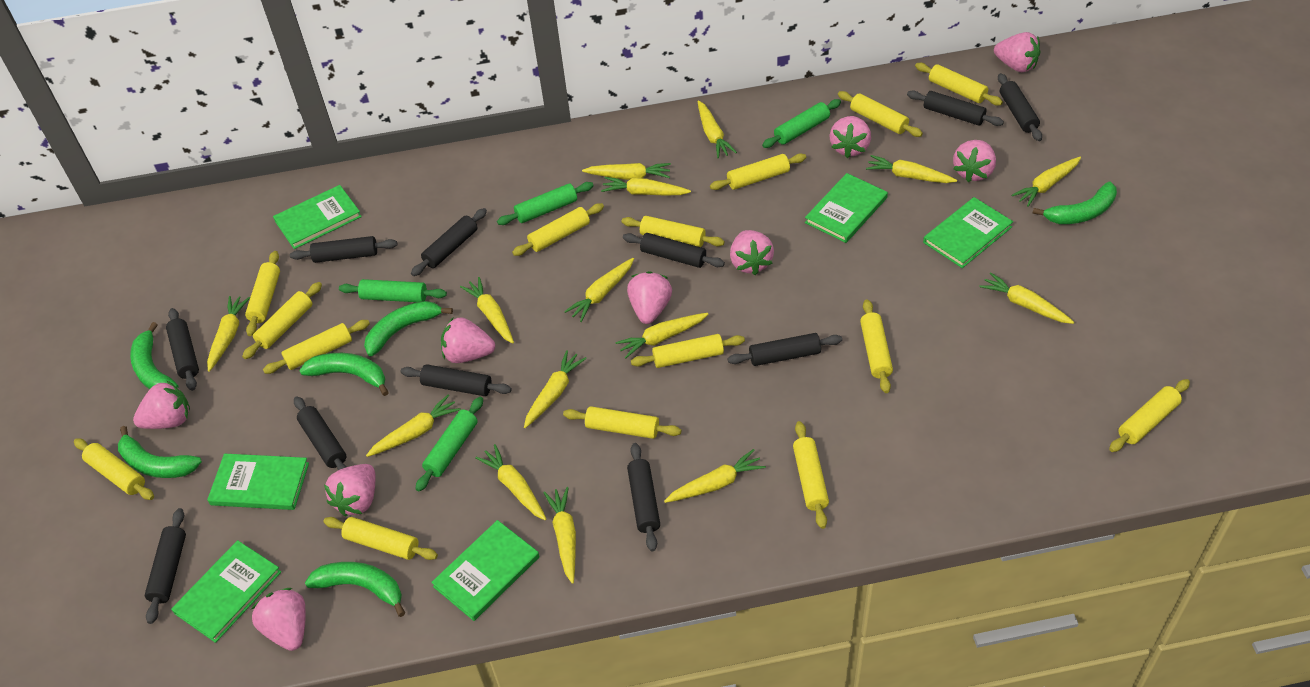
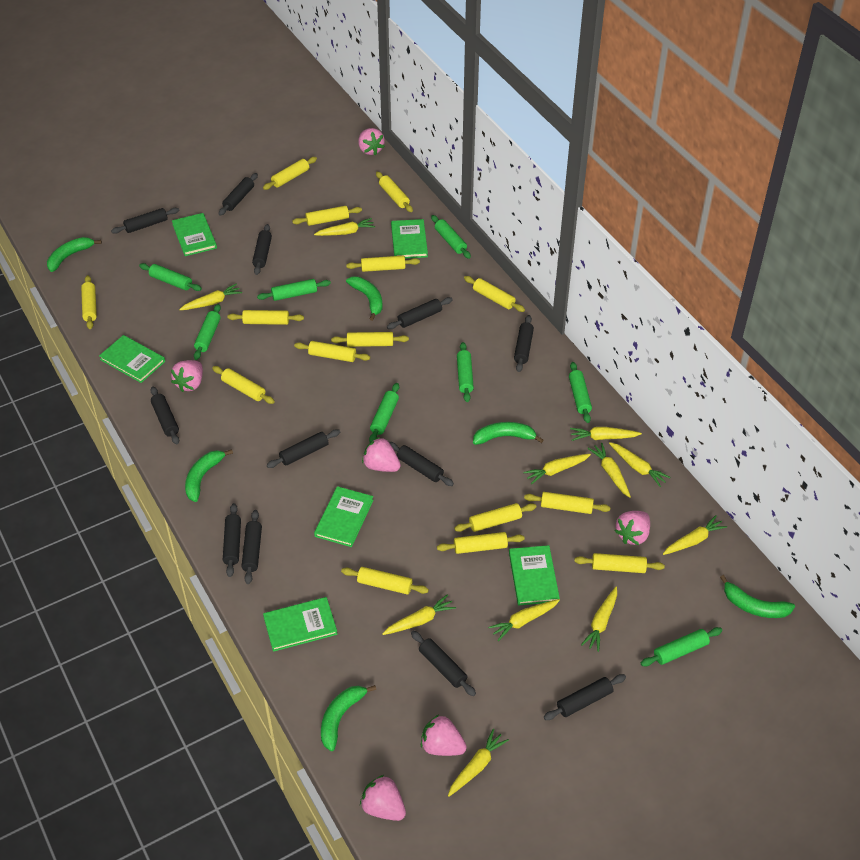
black rolling pin: 11 -> 12
green rolling pin: 4 -> 8
pink strawberry: 9 -> 6
yellow carrot: 15 -> 11

